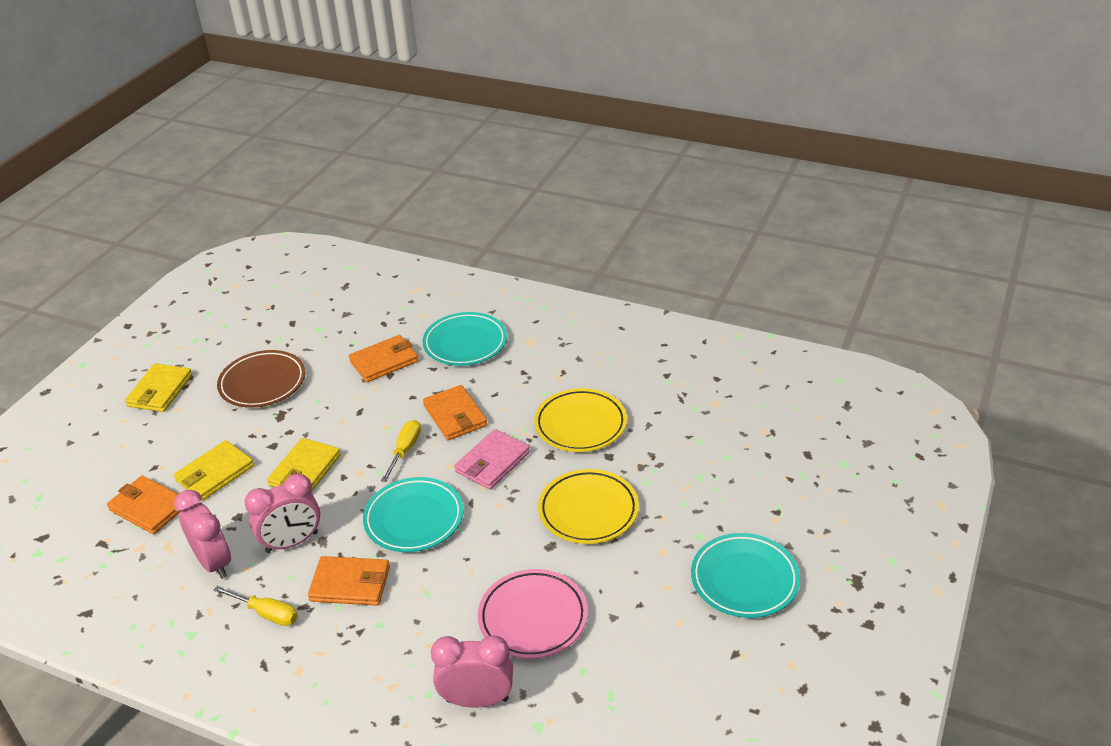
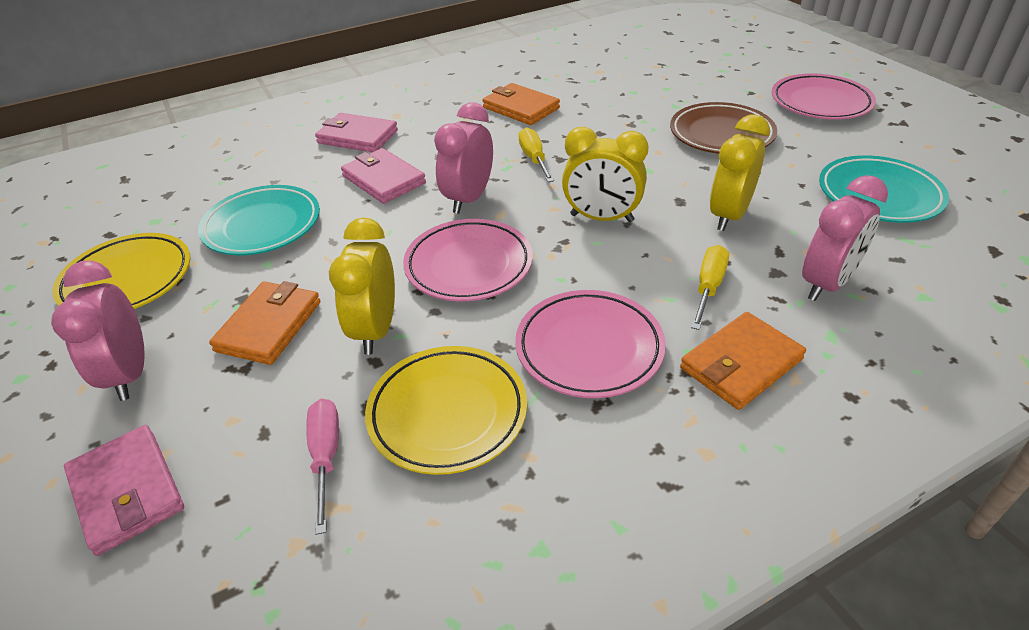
orange wallet: 4 -> 3
pink plate: 1 -> 3
pink screwdriver: 0 -> 1
pink wallet: 1 -> 3
turquoise plate: 3 -> 2
yellow clock: 0 -> 3
yellow wallet: 3 -> 0

